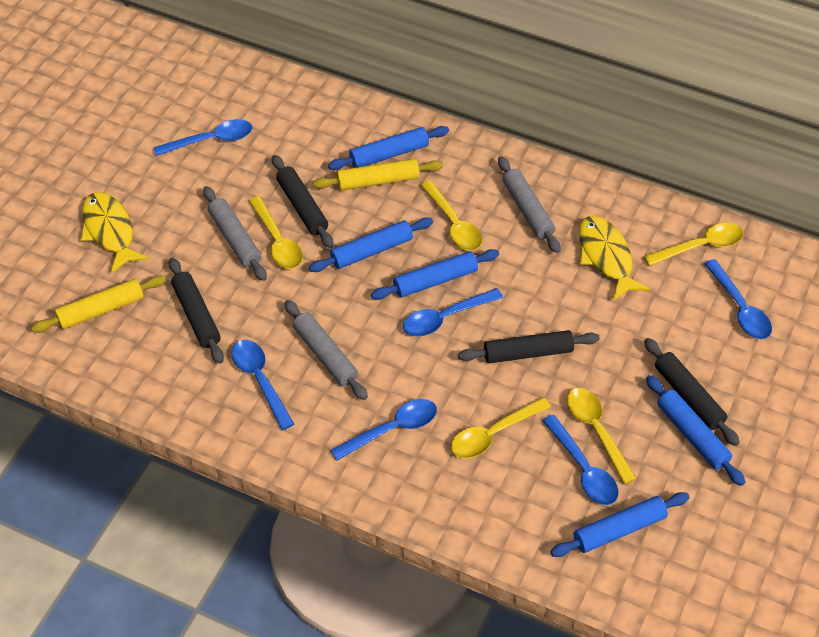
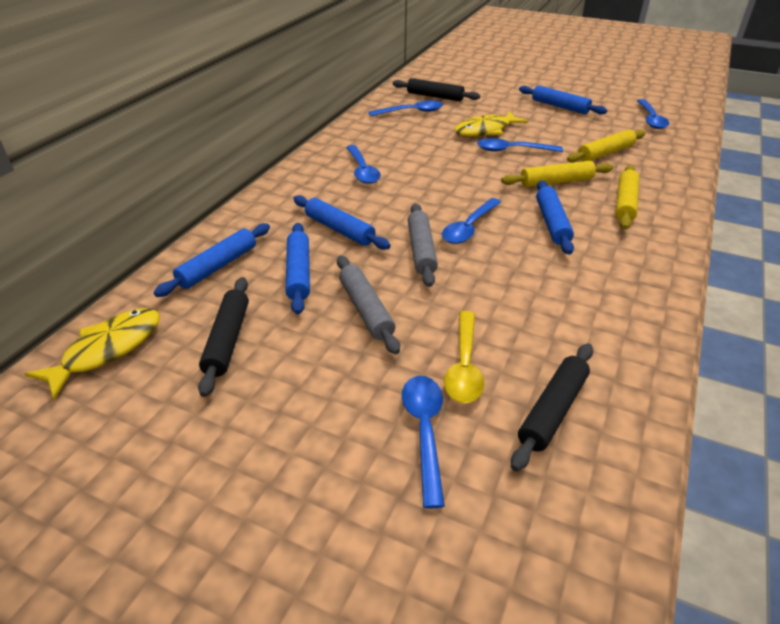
black rolling pin: 4 -> 3
grey rolling pin: 3 -> 2
yellow rolling pin: 2 -> 3
yellow spoon: 5 -> 1

